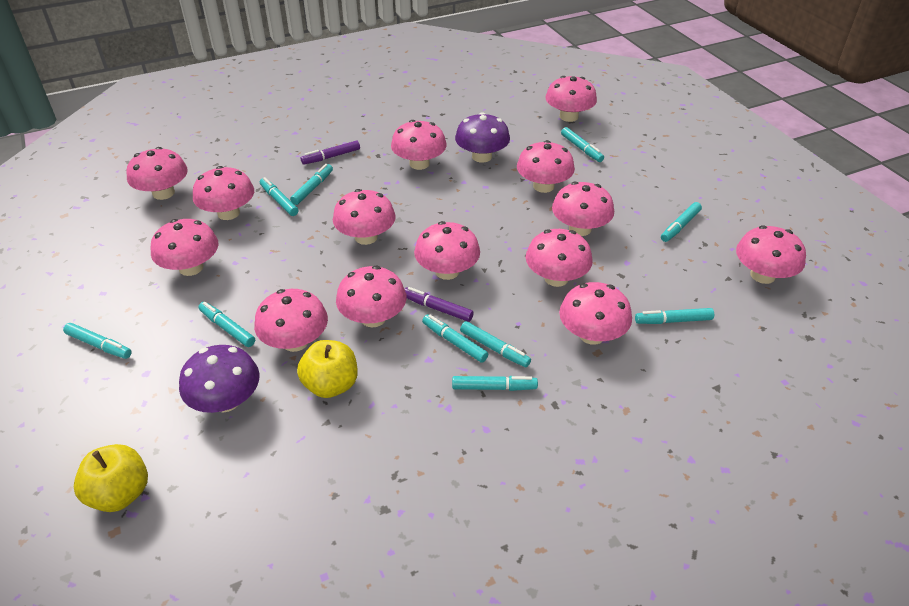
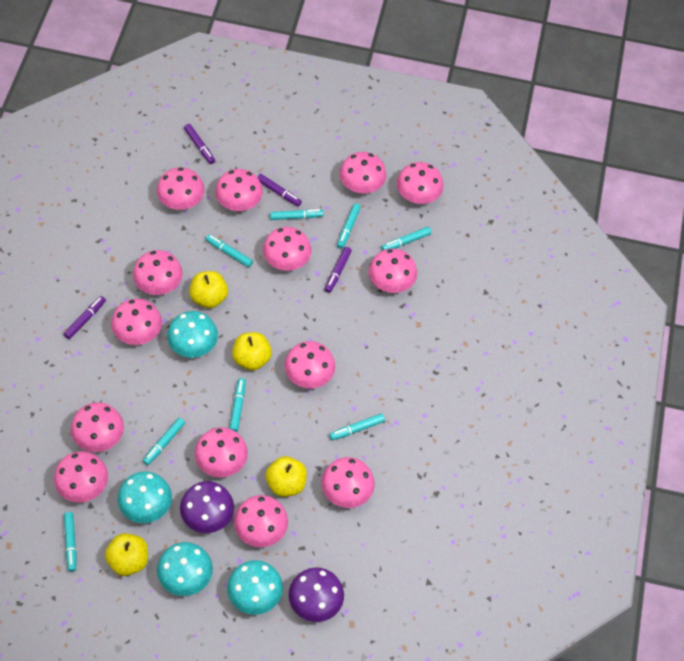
purple marker: 2 -> 4
turquoise marker: 10 -> 8
turquoise mushroom: 0 -> 4
yellow apple: 2 -> 4

